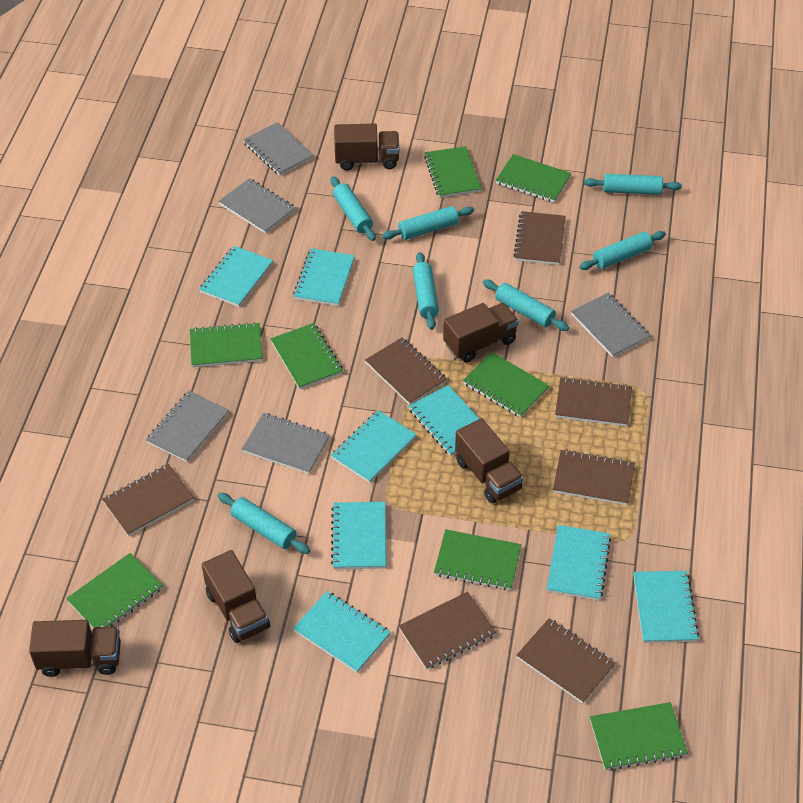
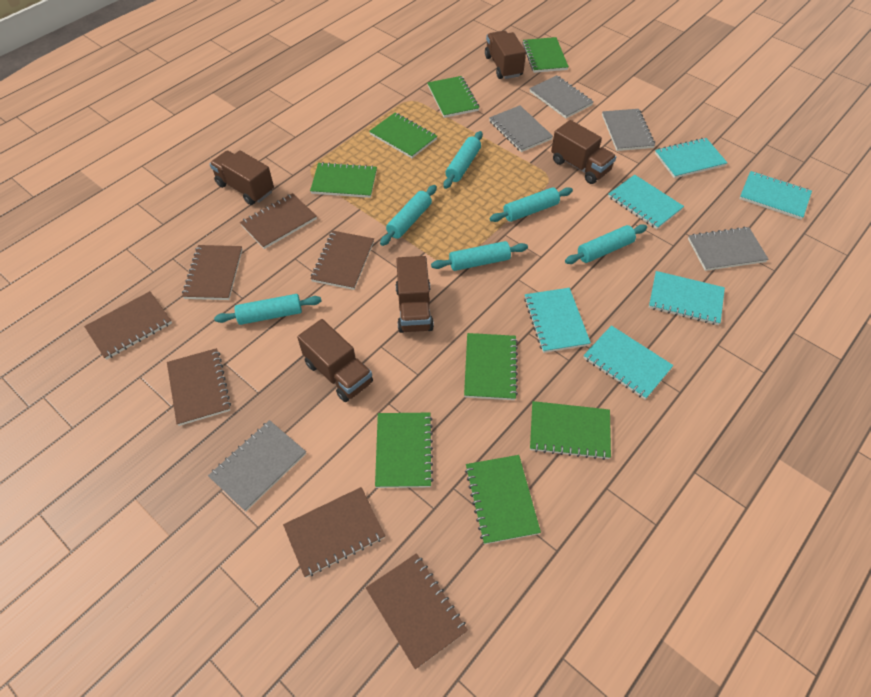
turquoise notebook: 8 -> 6
turquoise rolling pin: 7 -> 6

